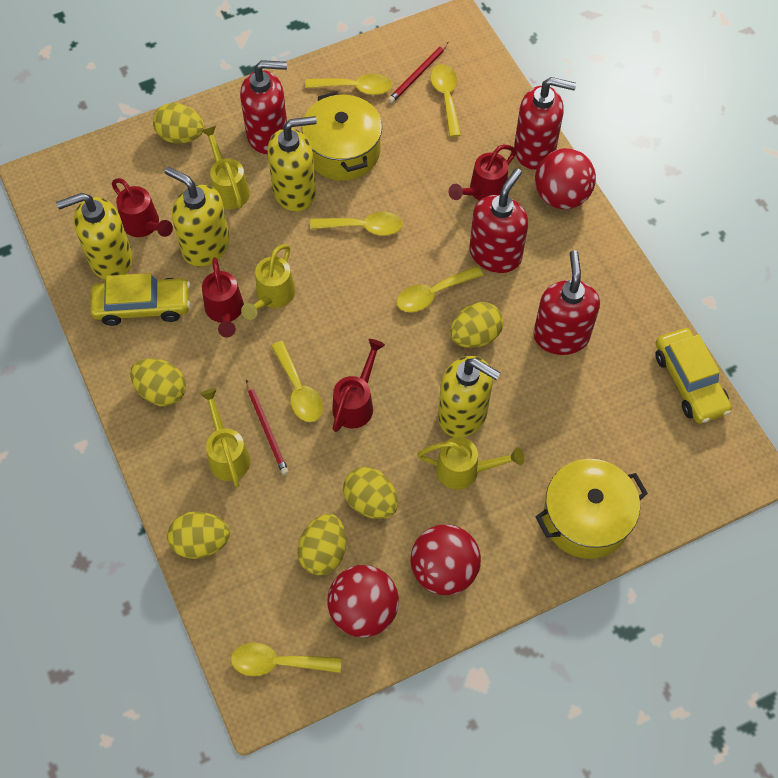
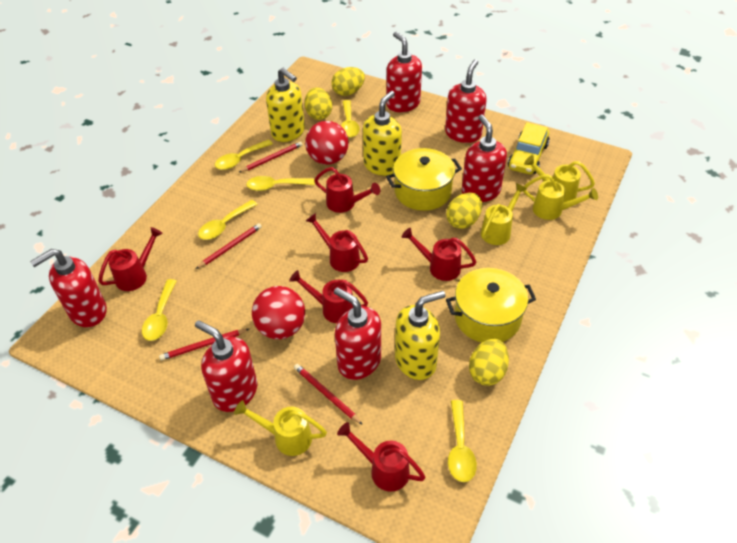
red ball: 3 -> 2
red pencil: 2 -> 4
red soap dispenser: 4 -> 6
red watering can: 4 -> 6
yellow car: 2 -> 1
yellow egg: 6 -> 4
yellow soap dispenser: 4 -> 3

